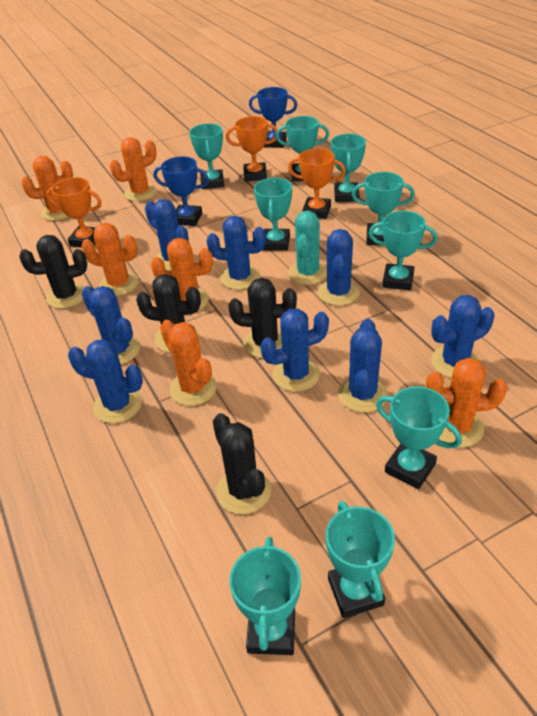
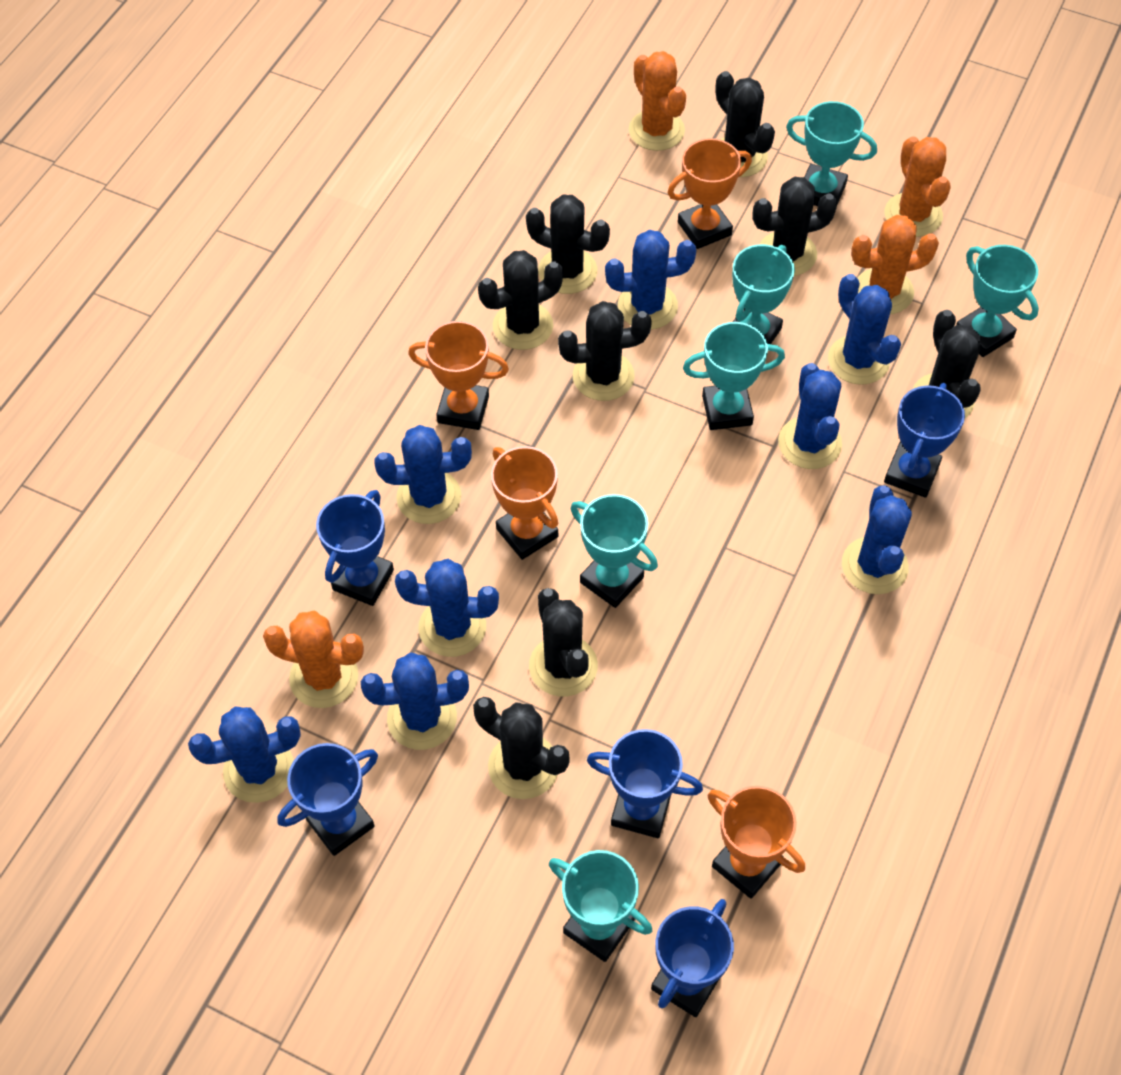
black cactus: 4 -> 8
blue trophy: 2 -> 5
orange cactus: 6 -> 4
orange trophy: 3 -> 4
turquoise cactus: 1 -> 0
turquoise trophy: 9 -> 6

